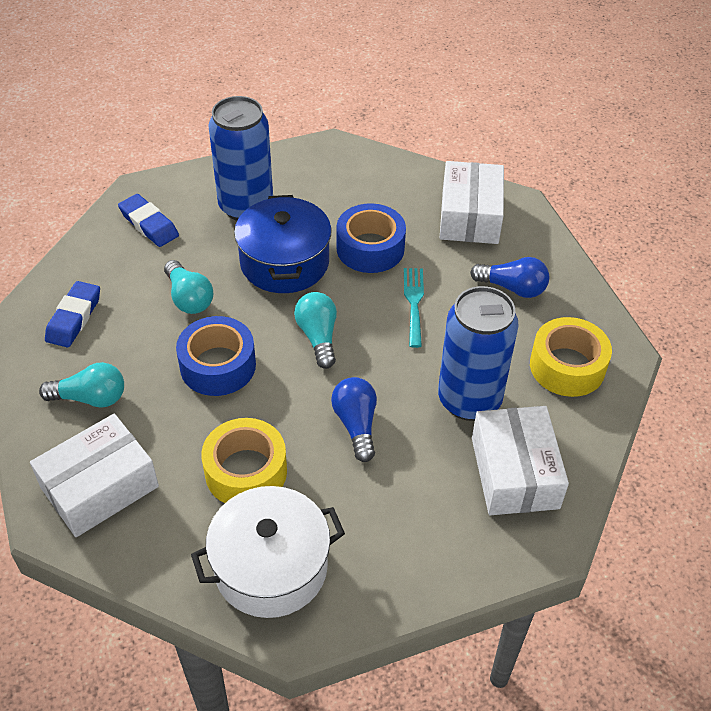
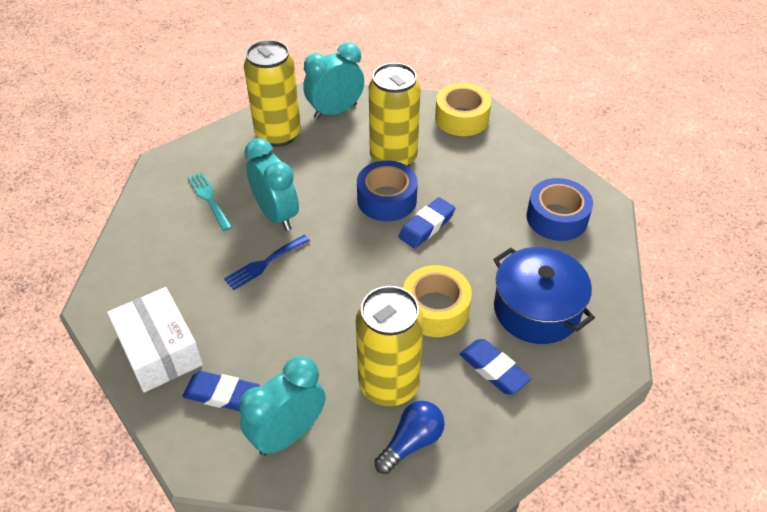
blue can: 2 -> 0
blue eraser: 2 -> 3
blue fork: 0 -> 1
blue light bulb: 2 -> 1
turquoise clock: 0 -> 3
turquoise light bulb: 3 -> 0
white box: 3 -> 1
white pot: 1 -> 0
yellow can: 0 -> 3

